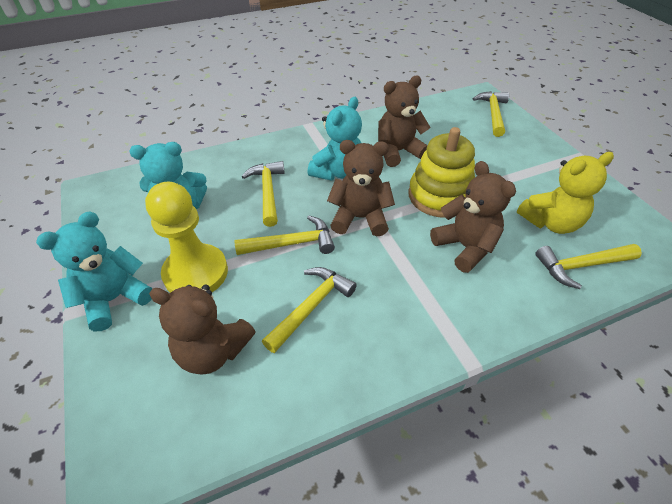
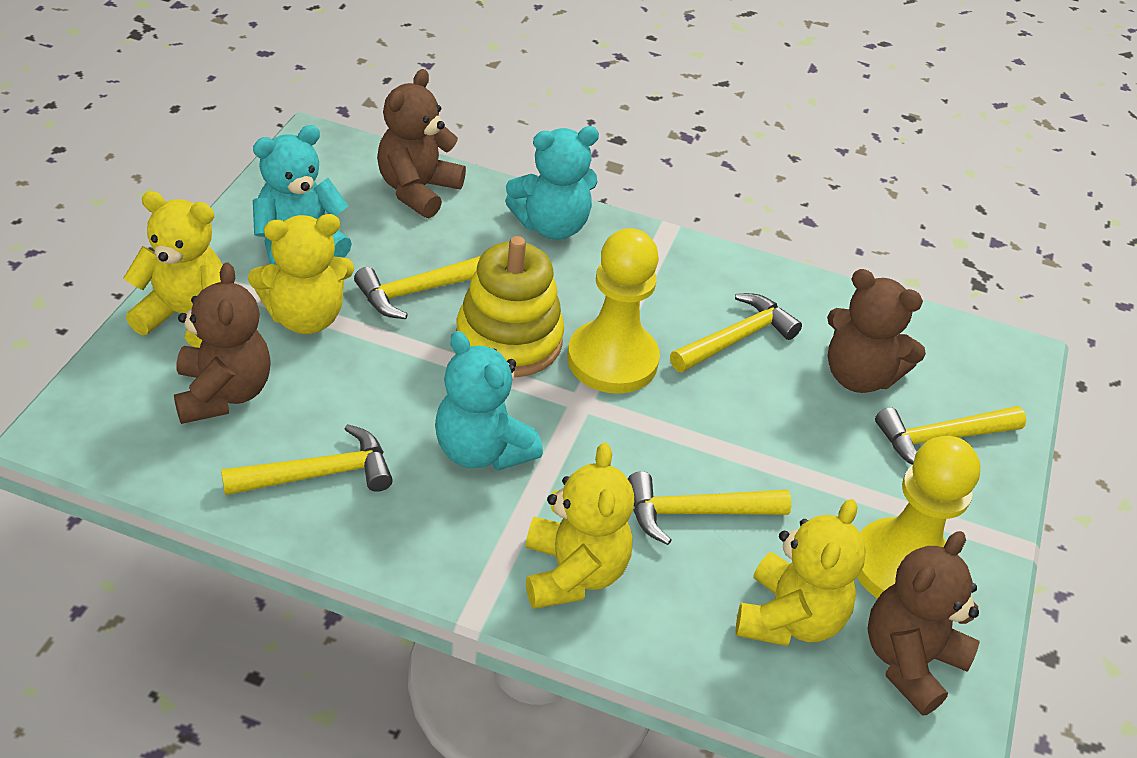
yellow pawn: 1 -> 2
yellow teddy bear: 1 -> 4

